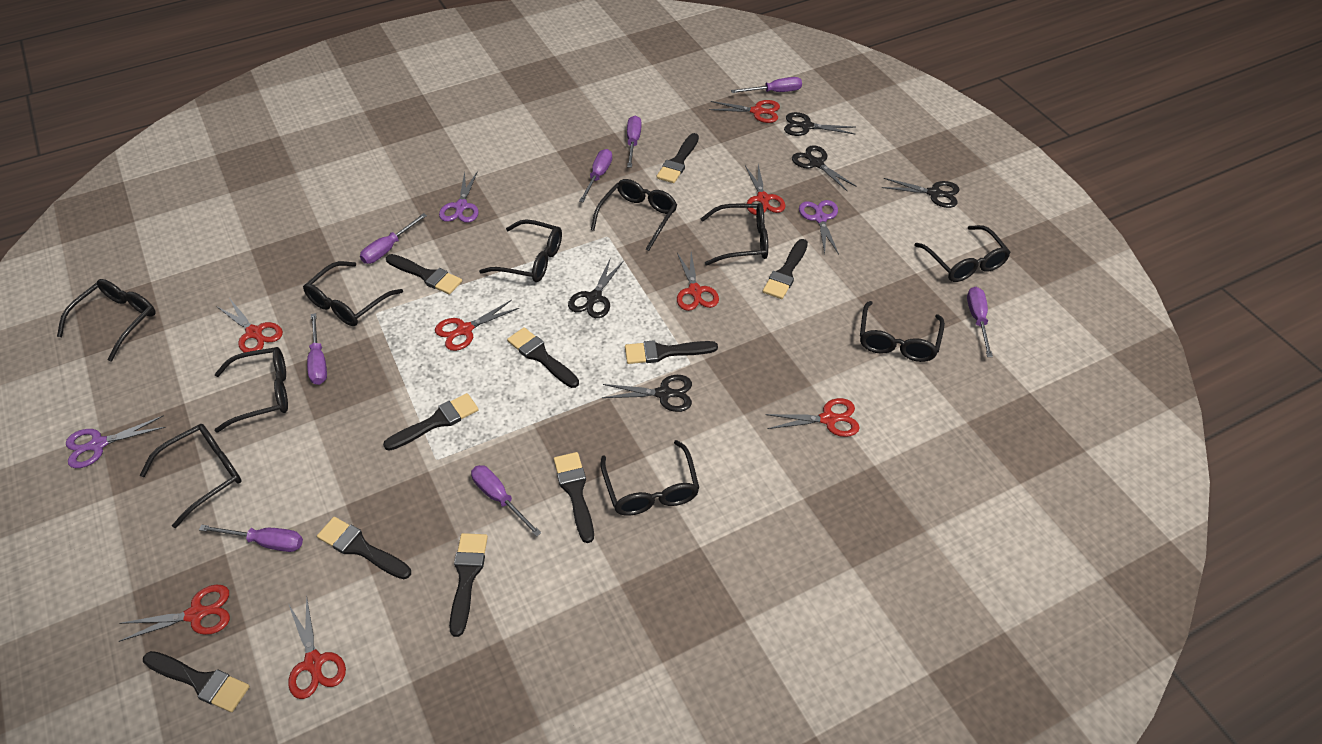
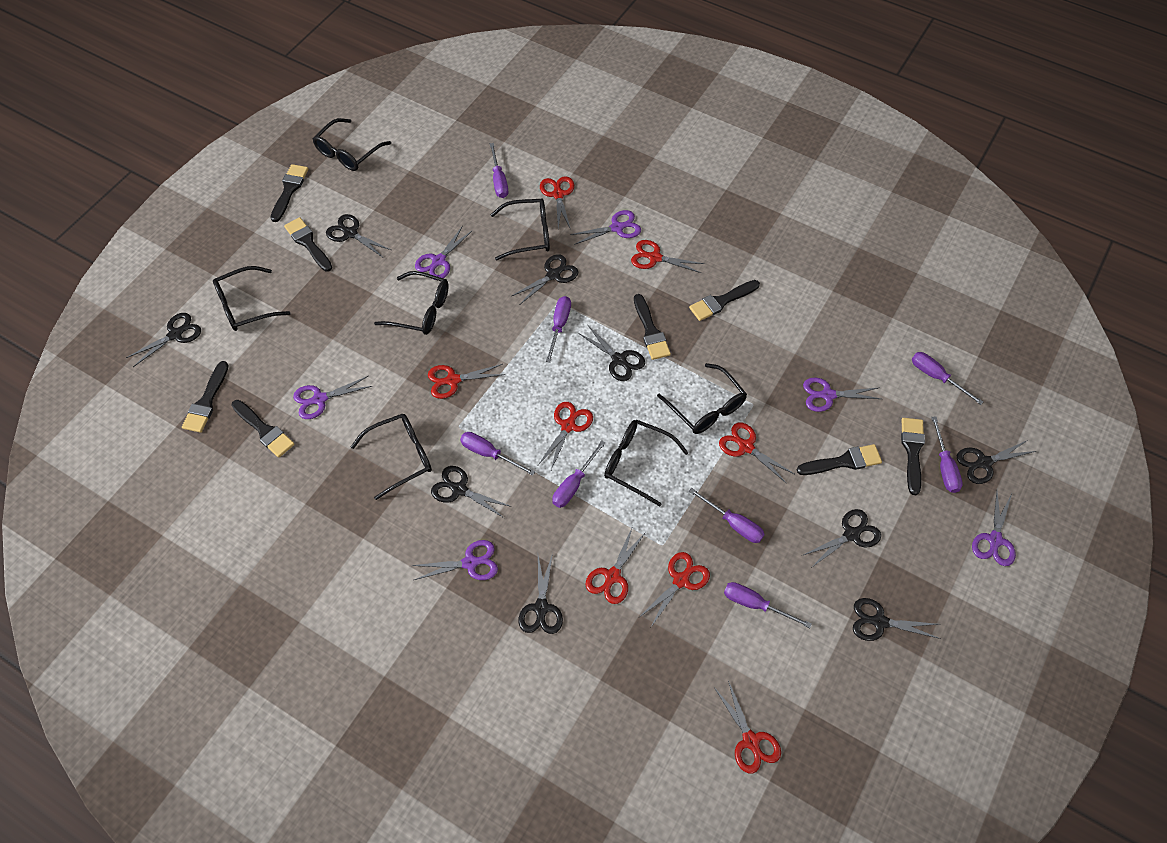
black brush: 10 -> 8
black glasses: 10 -> 7
black scissors: 5 -> 9
purple scissors: 3 -> 6

